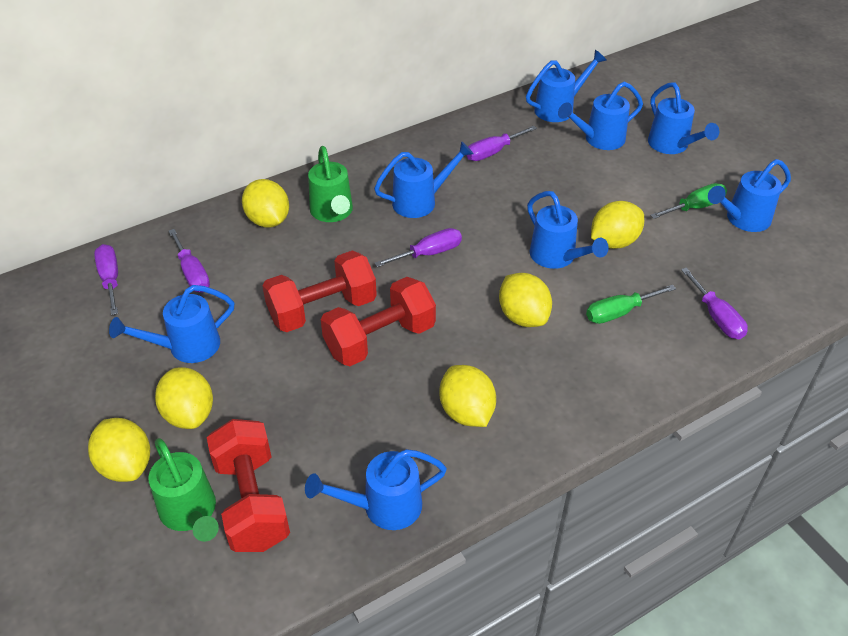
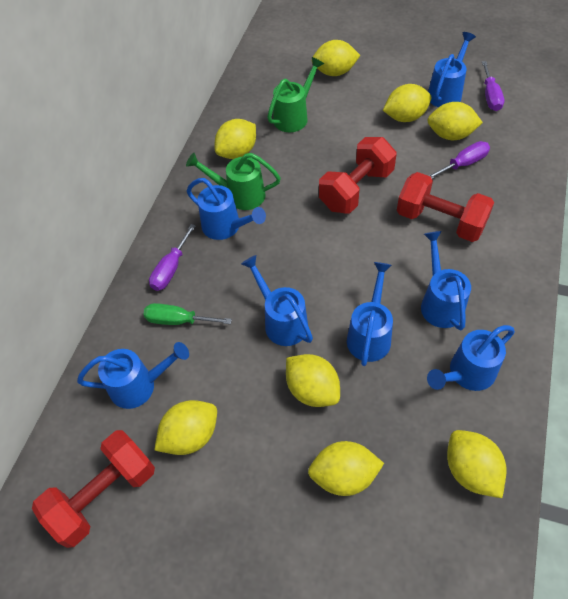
blue watering can: 8 -> 7
green screwdriver: 2 -> 1
purple screwdriver: 5 -> 3
yellow lemon: 6 -> 8

